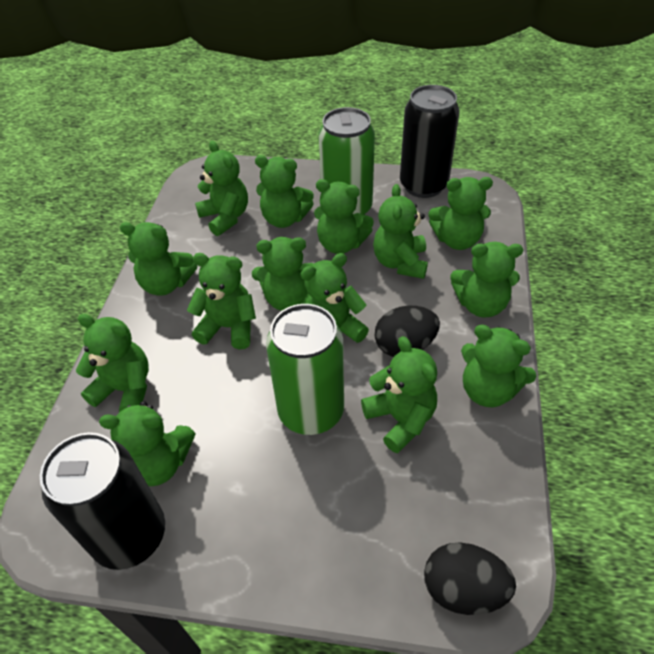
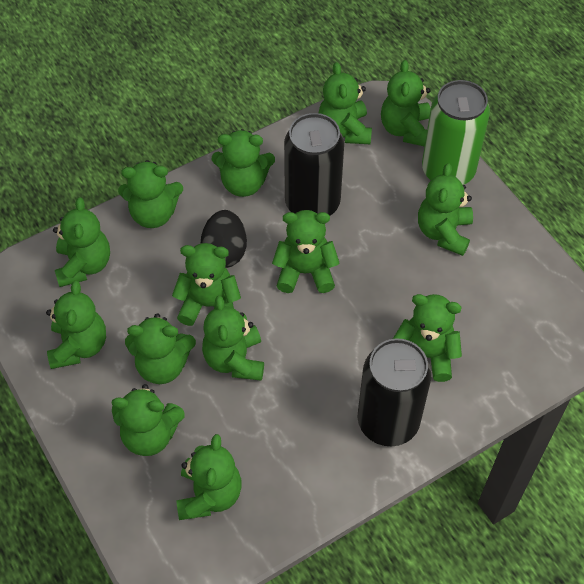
black egg: 2 -> 1
green can: 2 -> 1

